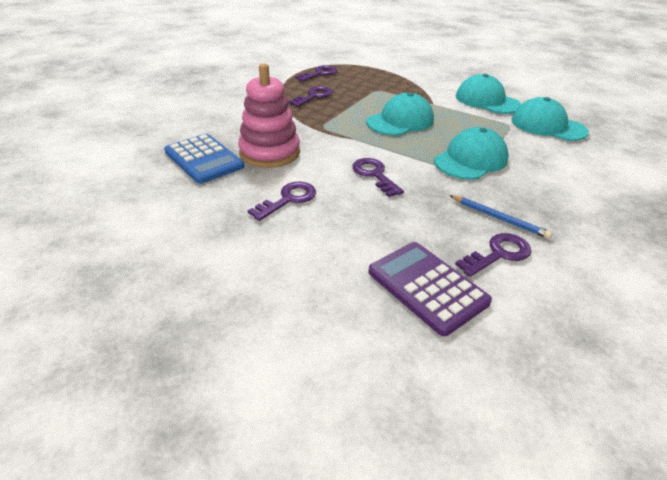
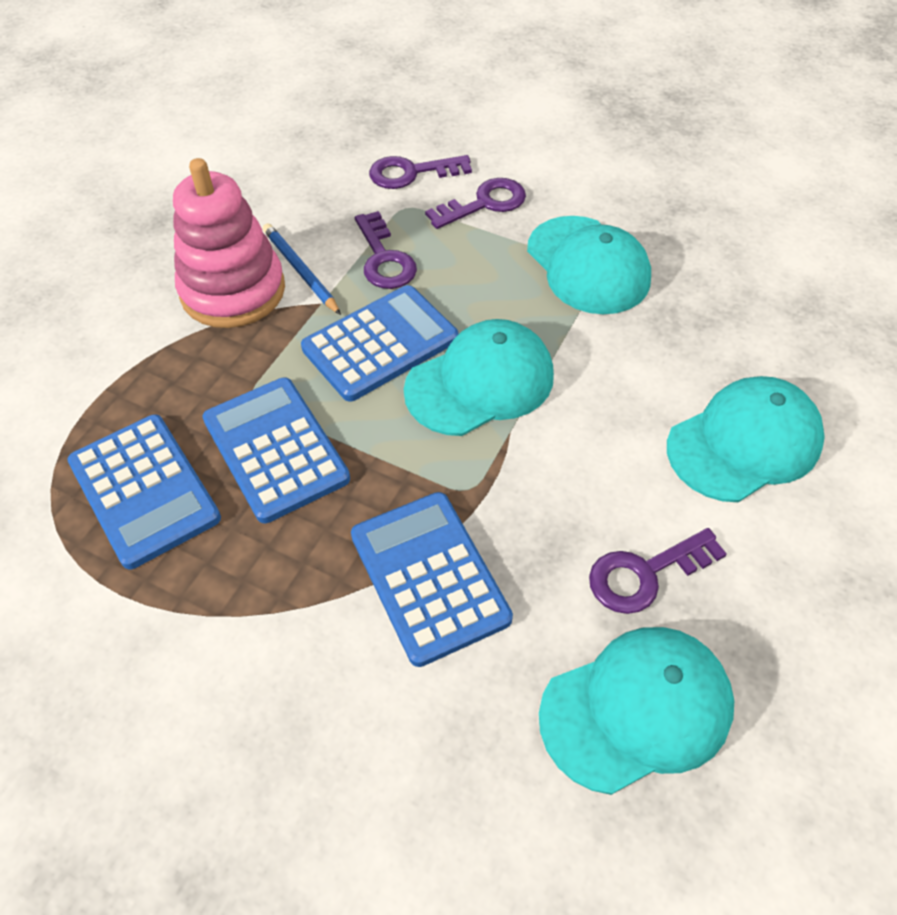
blue calculator: 1 -> 4
purple calculator: 1 -> 0
purple key: 5 -> 4

